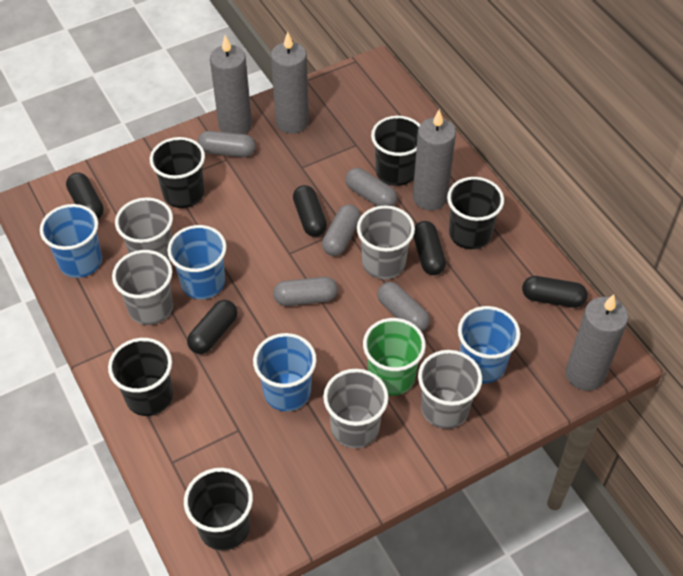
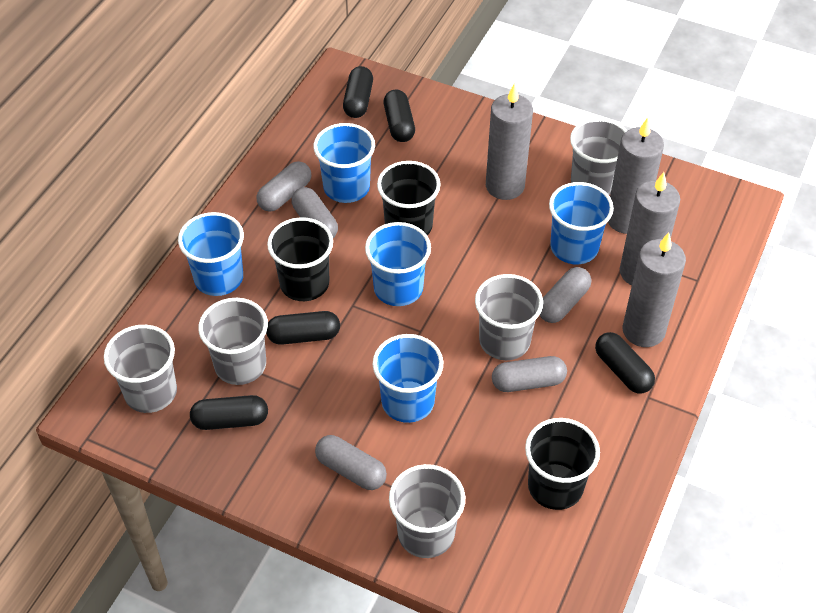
black cup: 5 -> 3
blue cup: 4 -> 5
green cup: 1 -> 0

